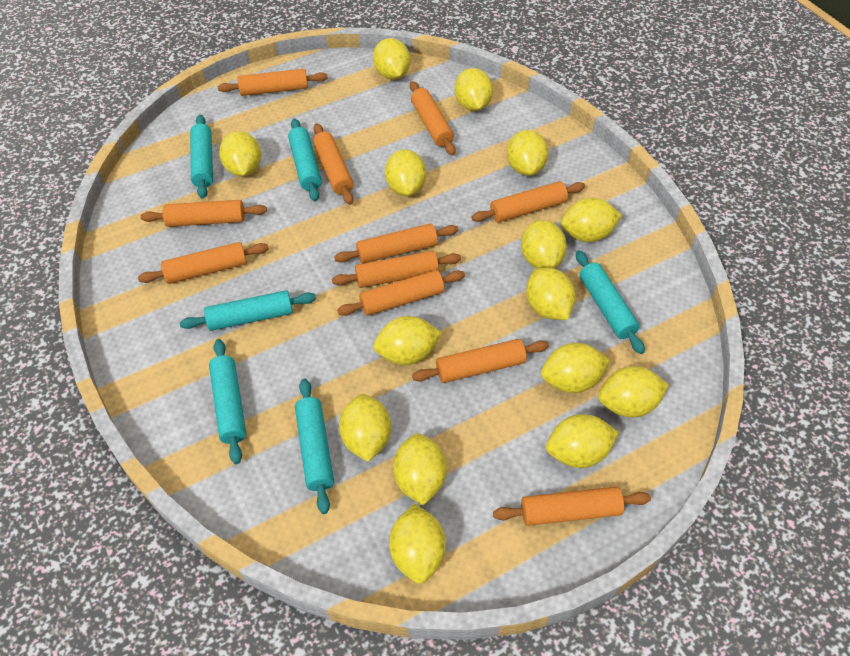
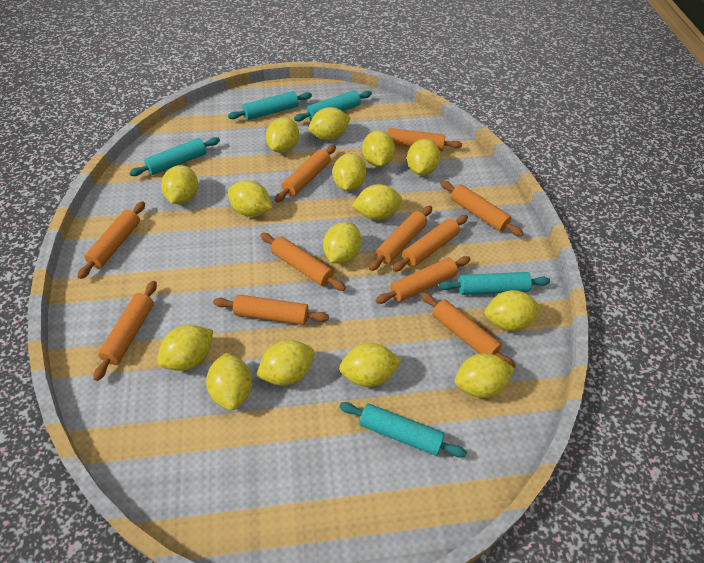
turquoise rolling pin: 6 -> 5

